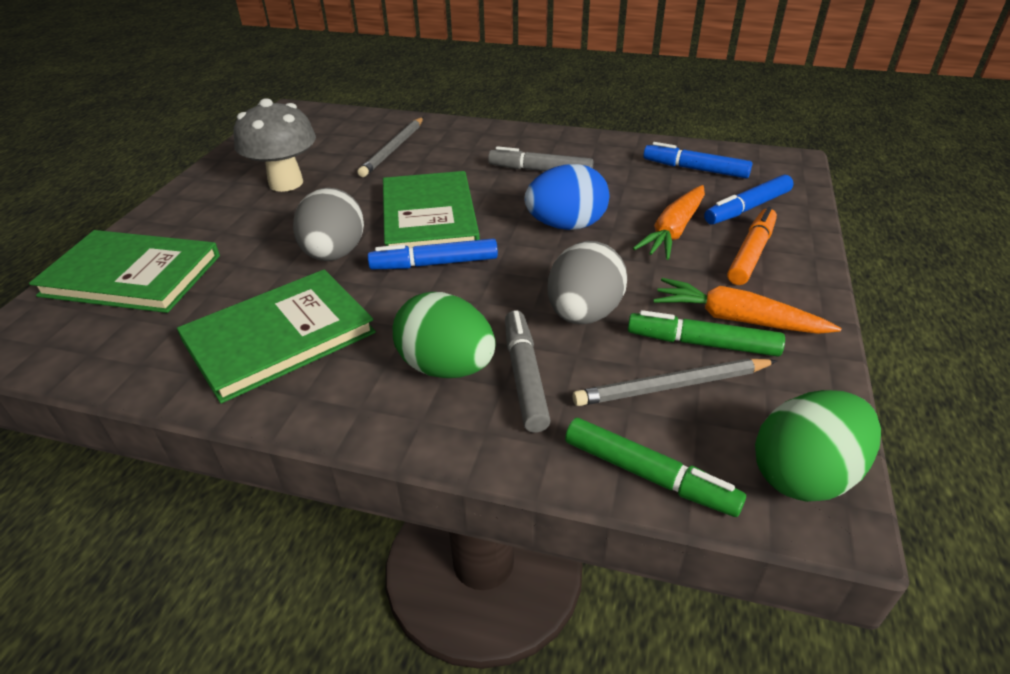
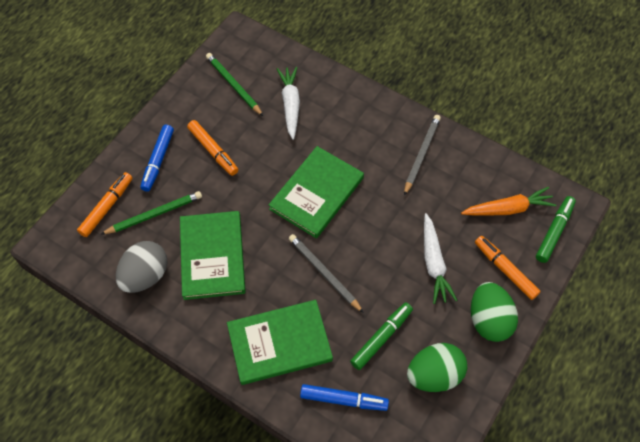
blue egg: 1 -> 0
blue marker: 3 -> 2
green pencil: 0 -> 2
grey egg: 2 -> 1
grey marker: 2 -> 0
grey mushroom: 1 -> 0
orange carrot: 2 -> 1
orange marker: 1 -> 3
white carrot: 0 -> 2

